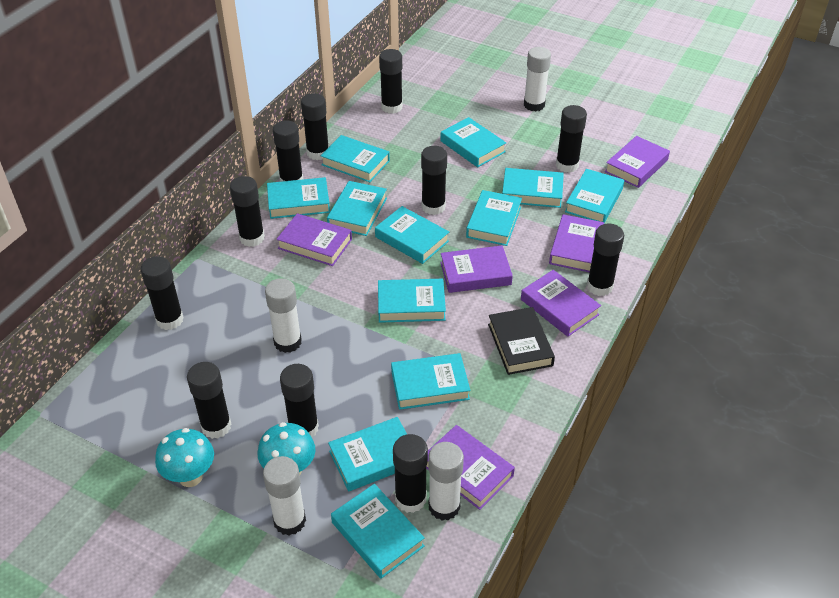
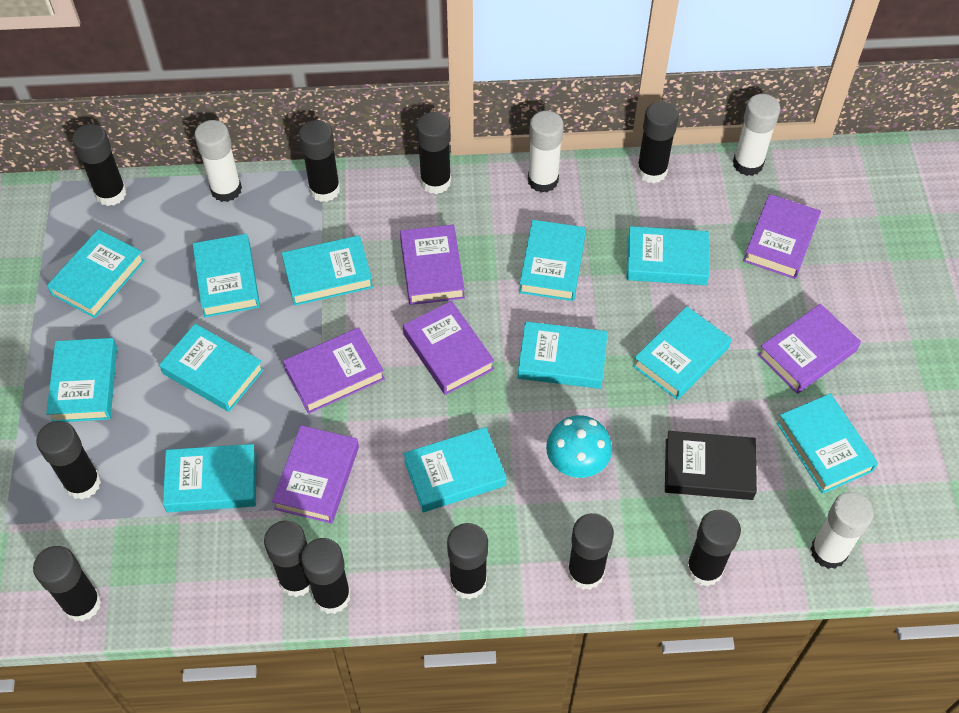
turquoise mushroom: 2 -> 1

